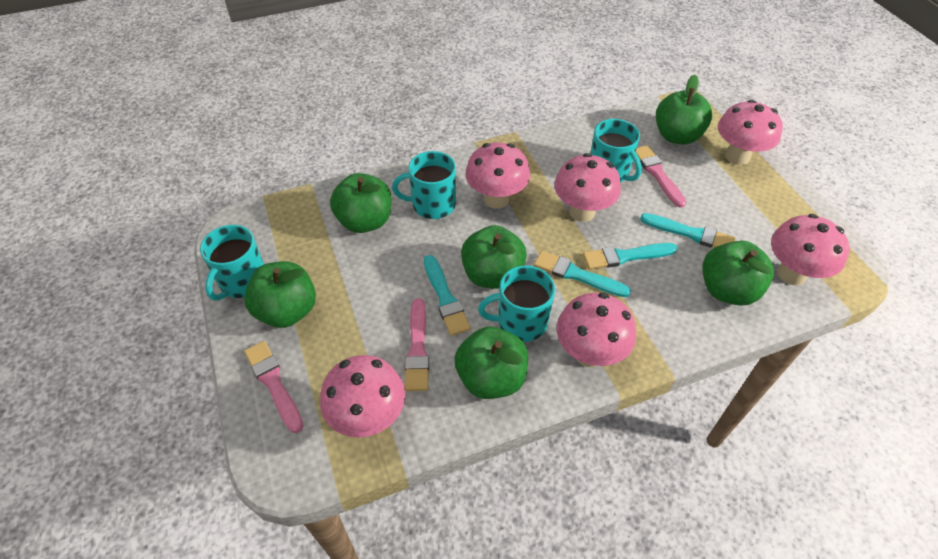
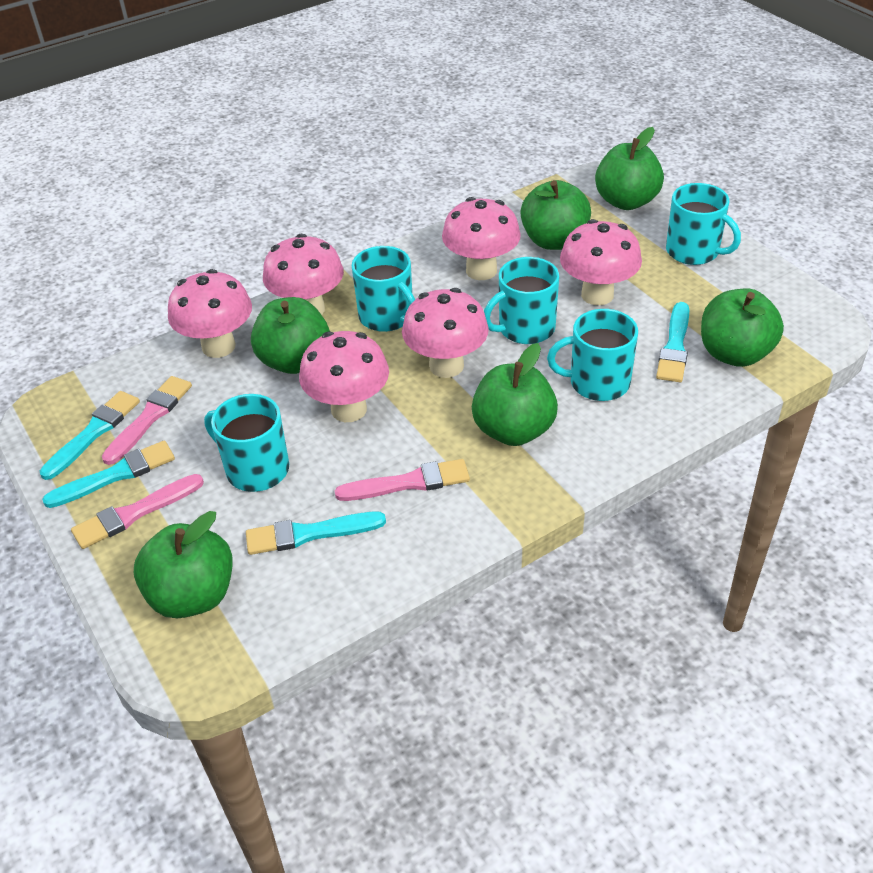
turquoise mug: 4 -> 5

